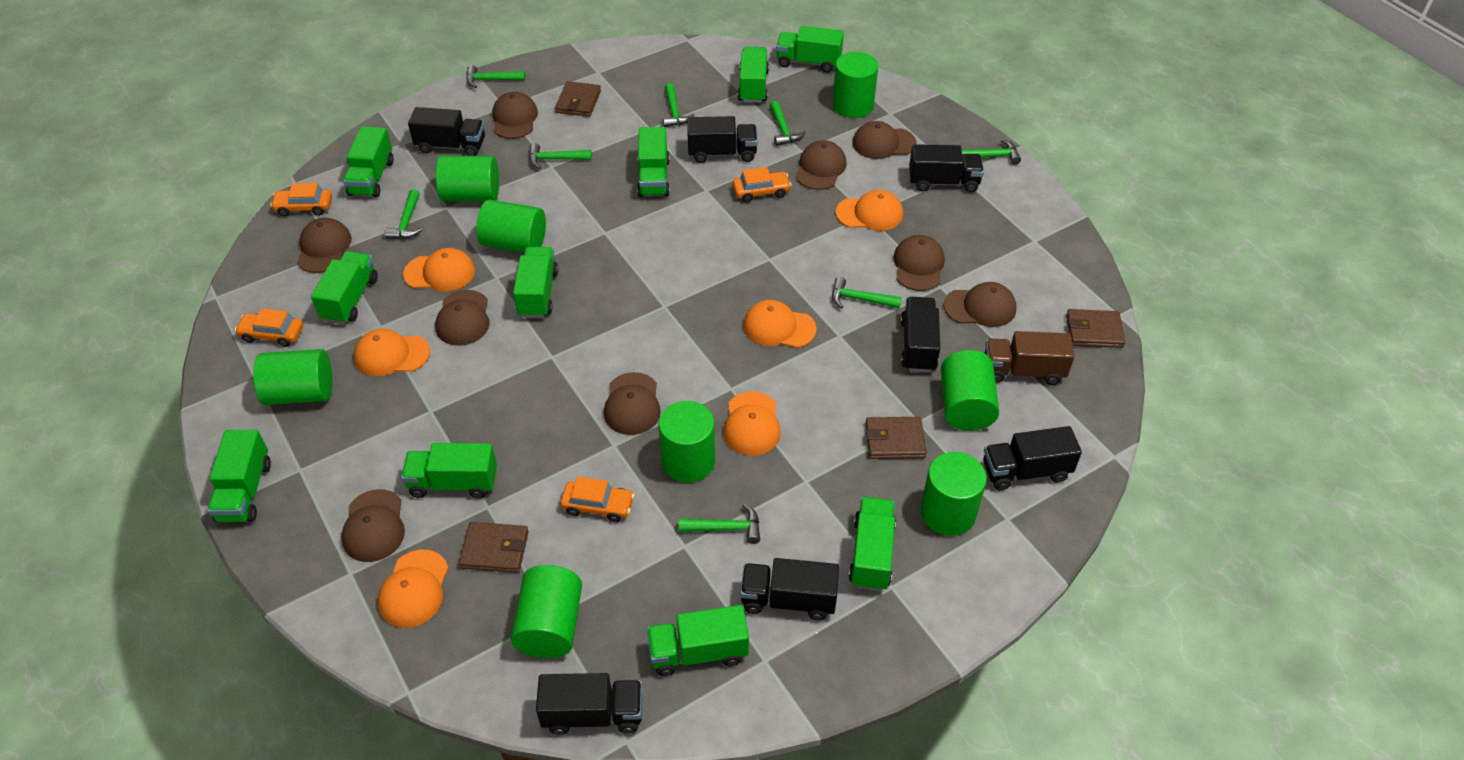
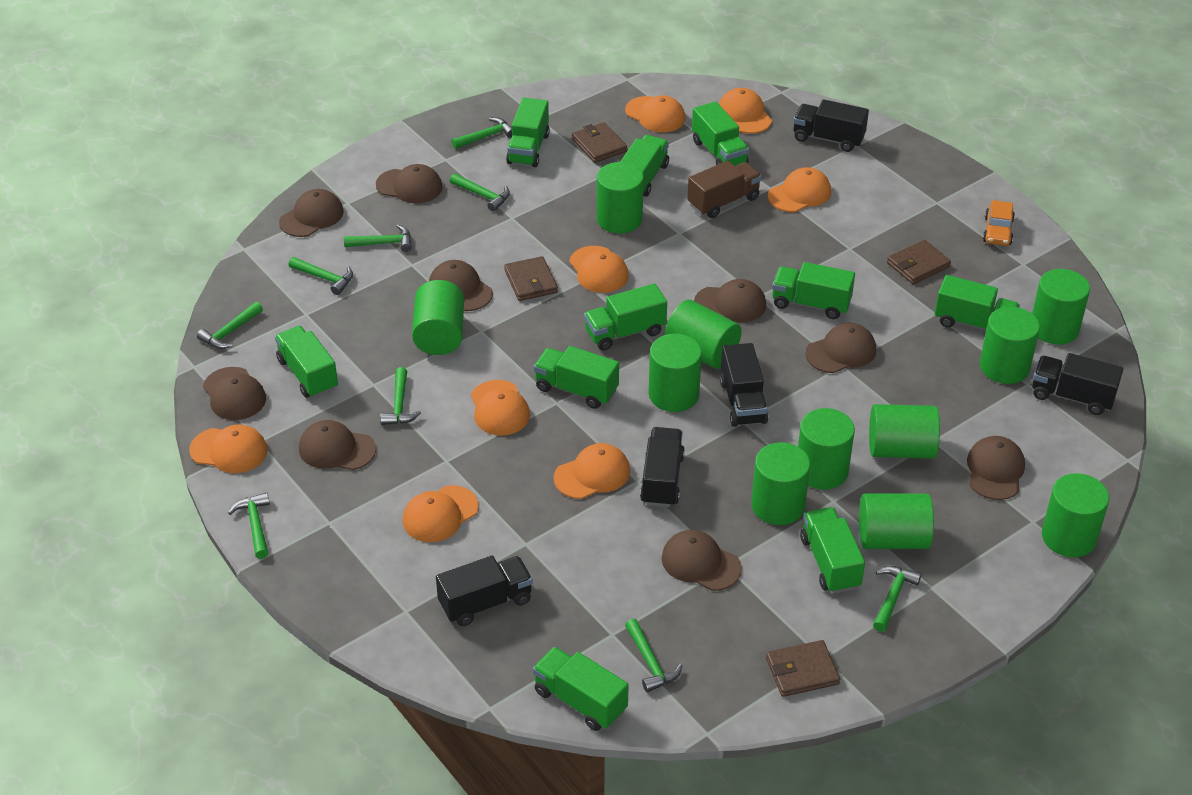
black truck: 7 -> 5
green cylinder: 8 -> 11
green hammer: 8 -> 9
orange cap: 6 -> 8
orange car: 4 -> 1

